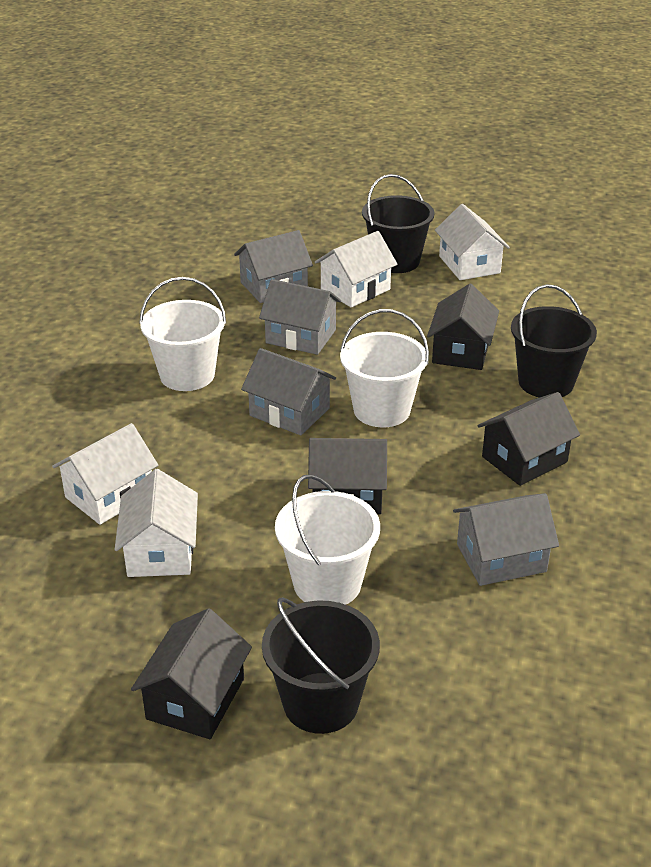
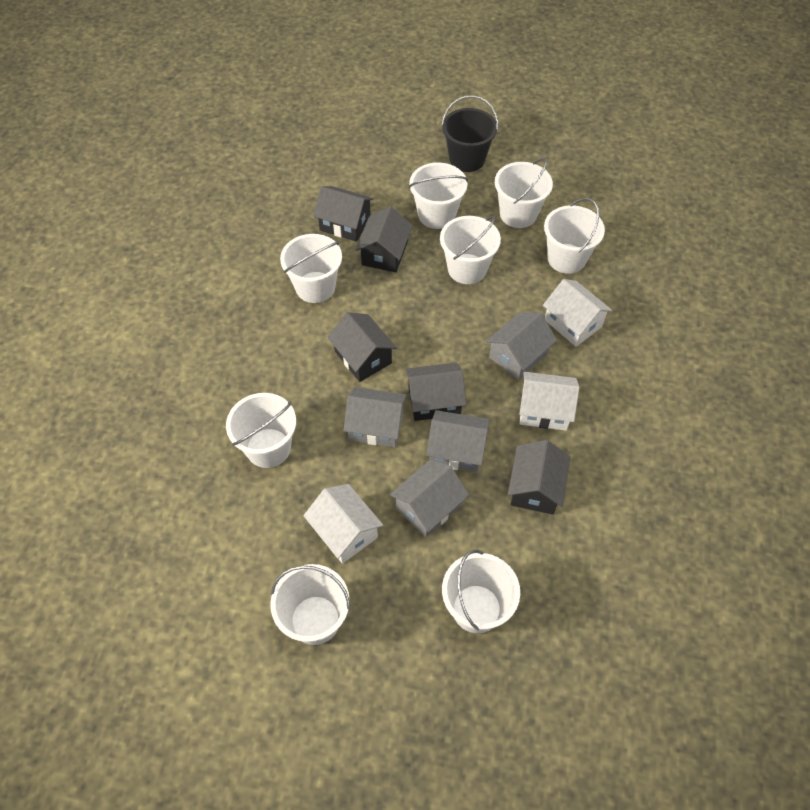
black bucket: 3 -> 1
black house: 4 -> 5
white bucket: 3 -> 8
white house: 4 -> 3

